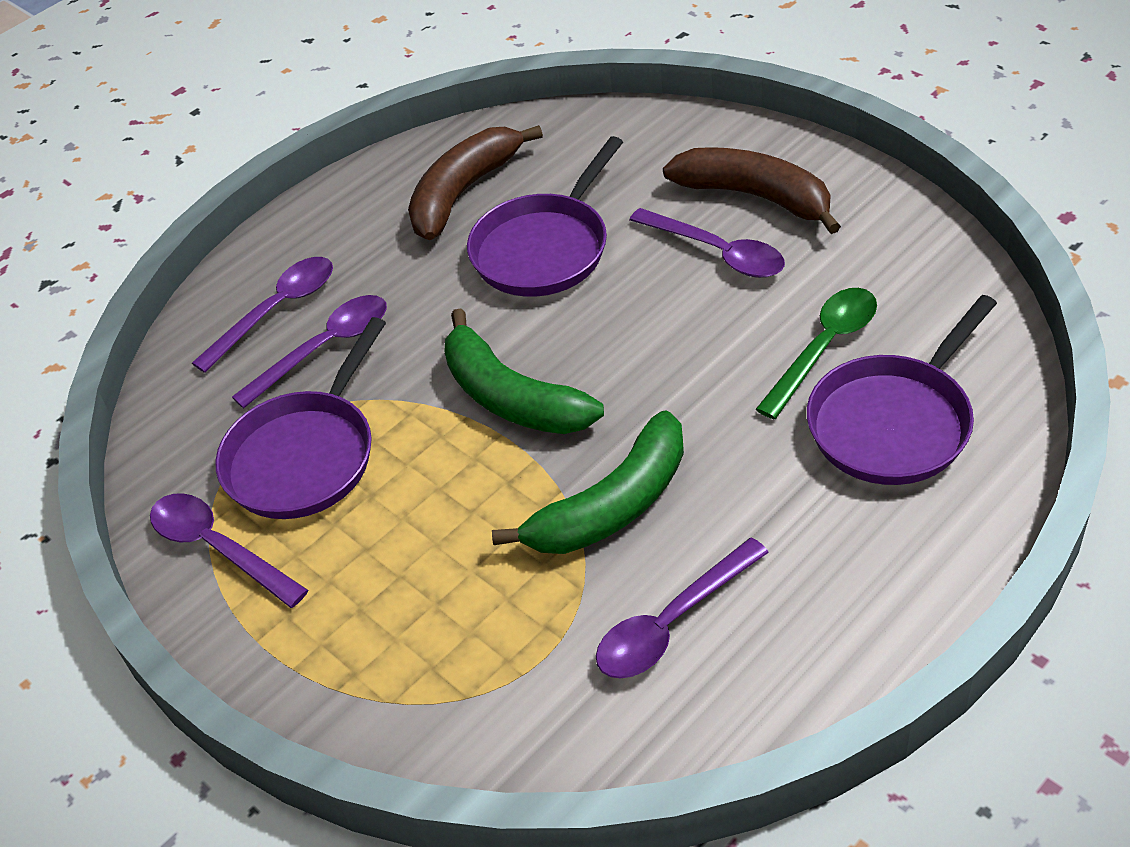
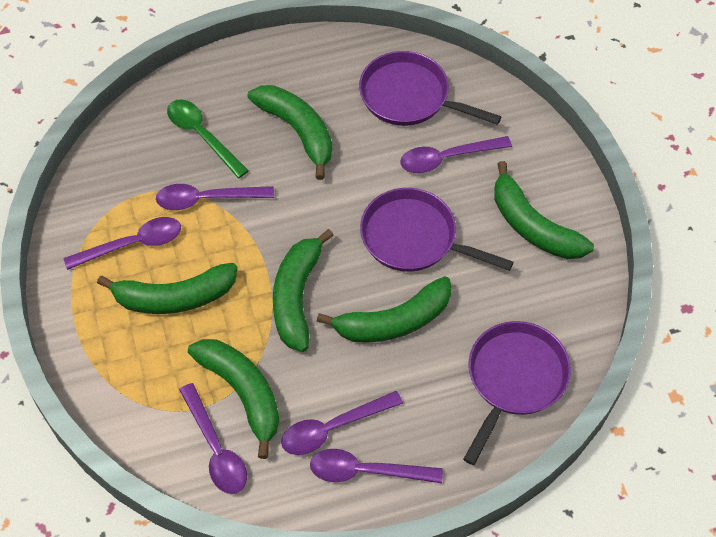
brown banana: 2 -> 0
green banana: 2 -> 6
purple spoon: 5 -> 6

